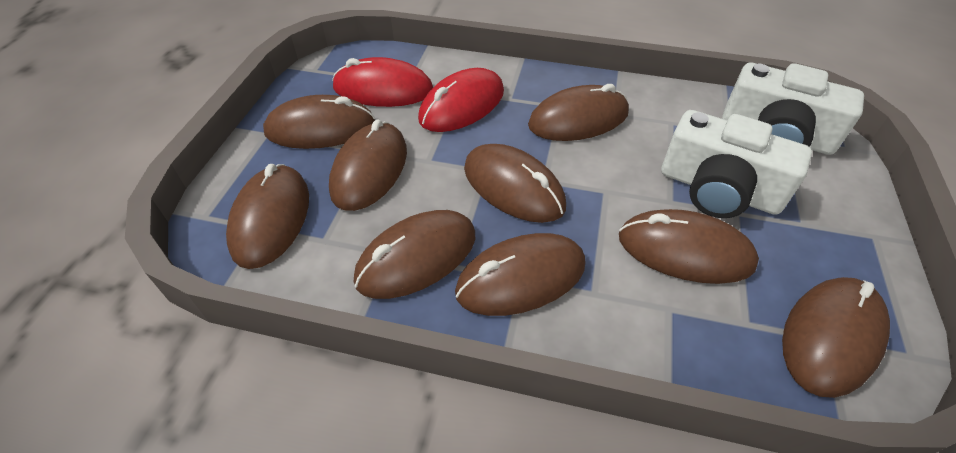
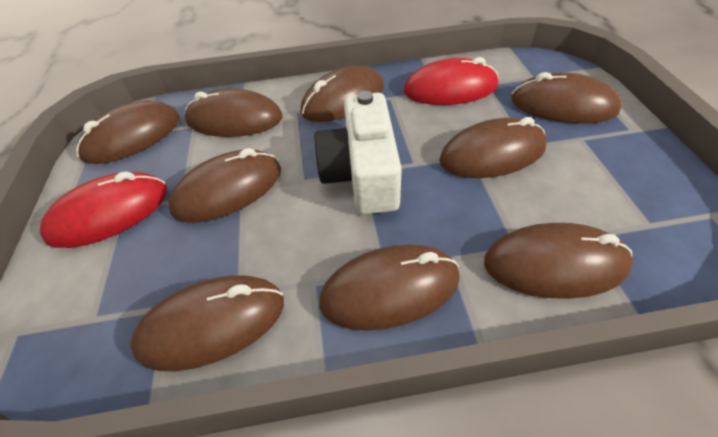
white camera: 2 -> 1

